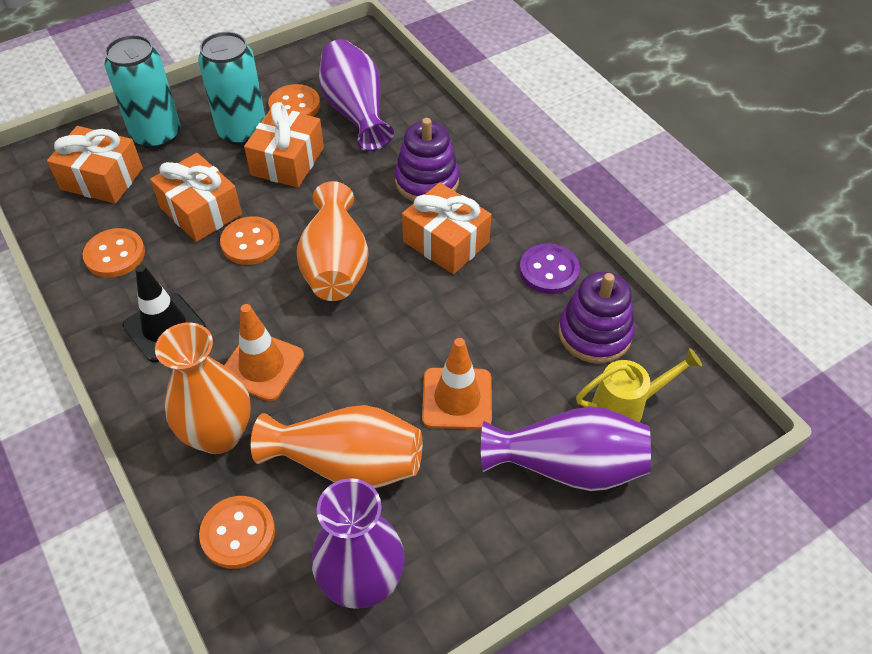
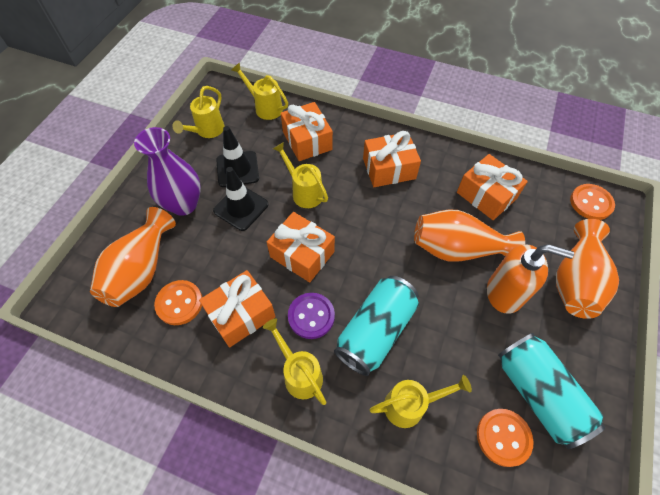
black traffic cone: 1 -> 2
orange button: 4 -> 3
orange gift: 4 -> 5
orange soap dispenser: 0 -> 1
orange traffic cone: 2 -> 0
purple stacking toy: 2 -> 0
purple vase: 3 -> 1
yellow watering can: 1 -> 5

